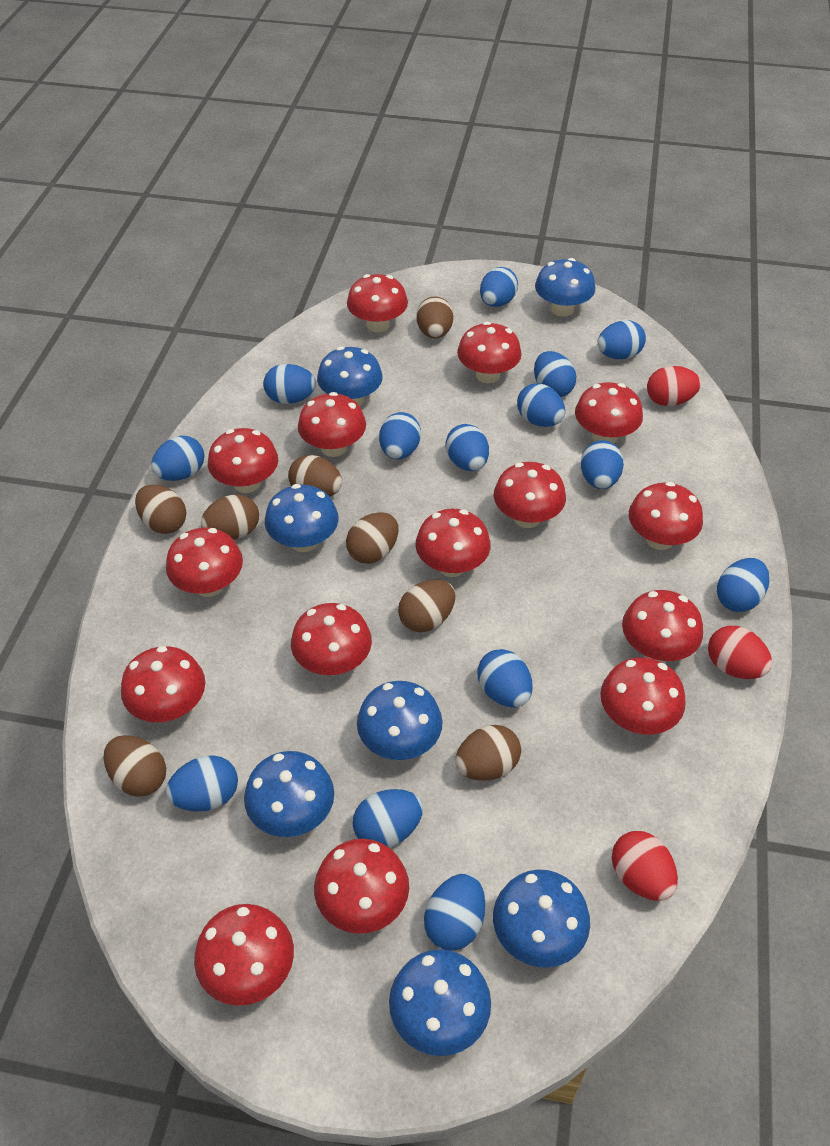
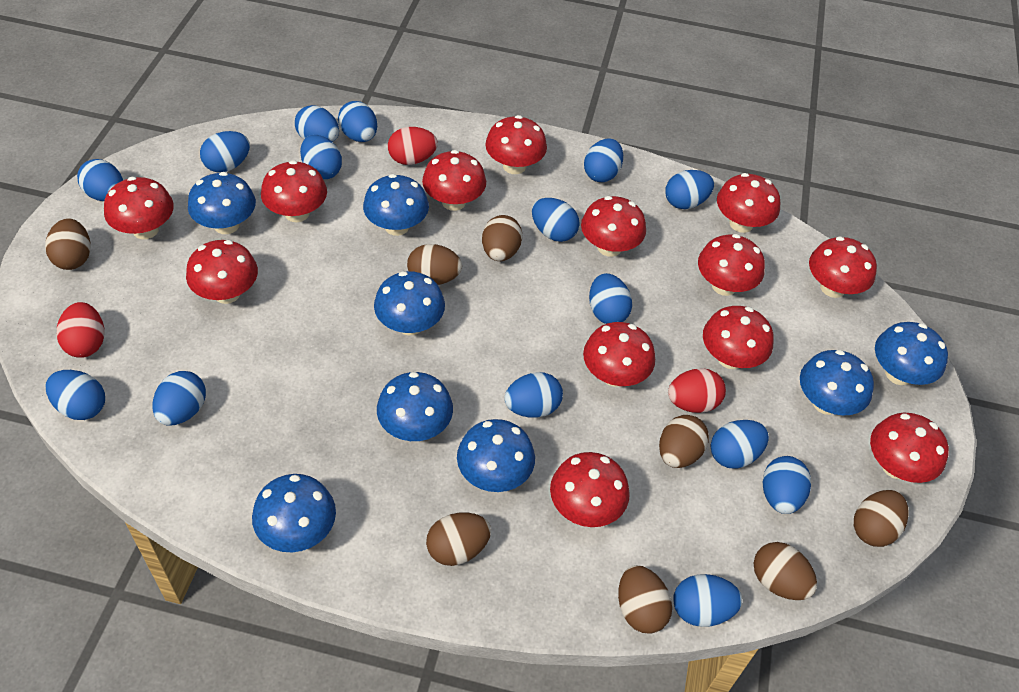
blue egg: 14 -> 15
blue mushroom: 7 -> 8
red mushroom: 15 -> 13

